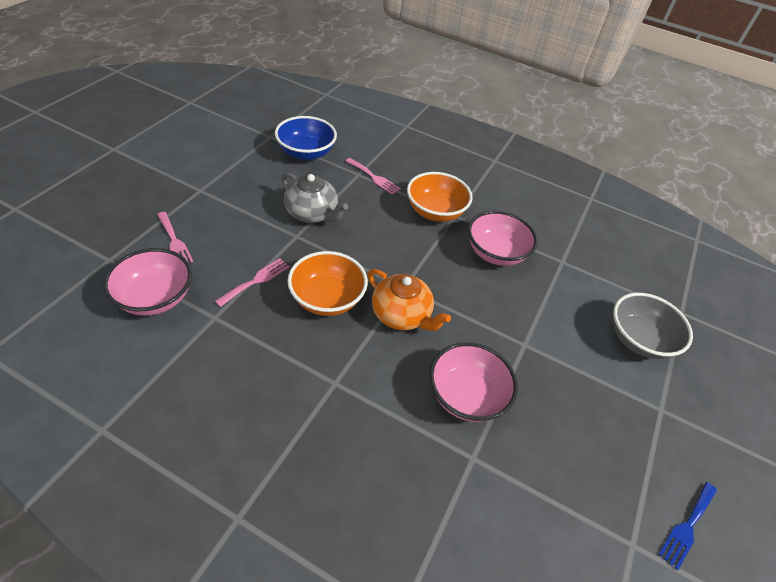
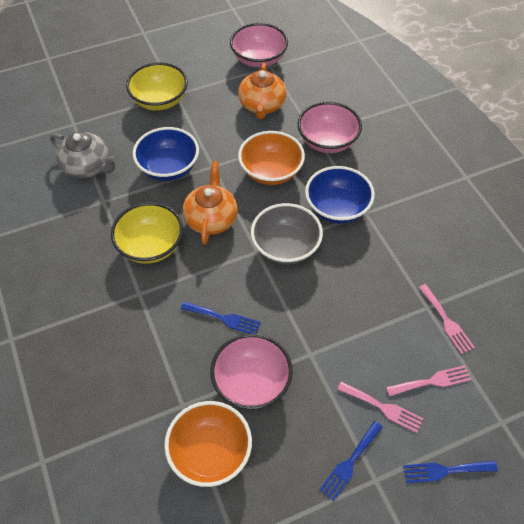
blue bowl: 1 -> 2
blue fork: 1 -> 3
orange teapot: 1 -> 2
yellow bowl: 0 -> 2

